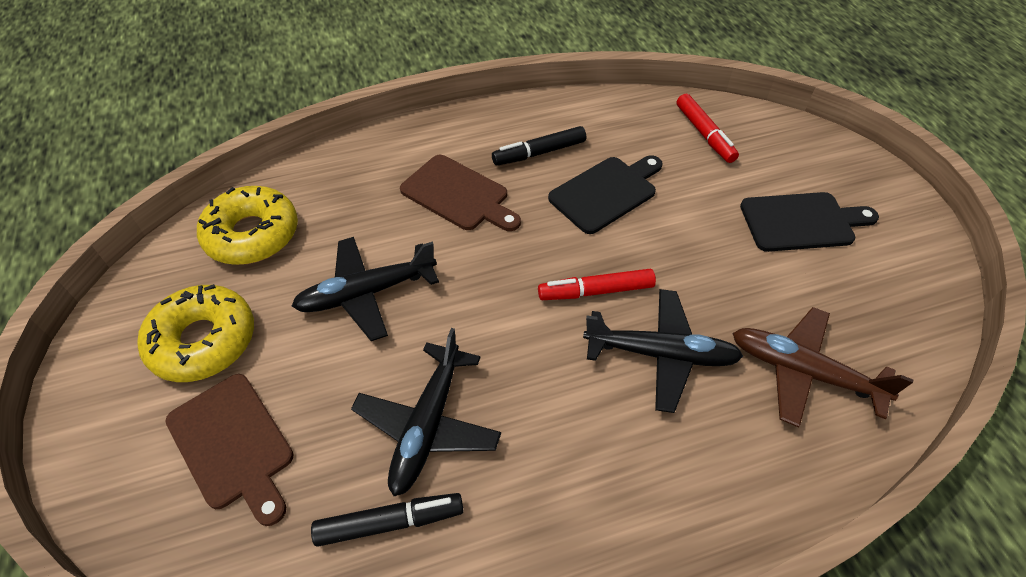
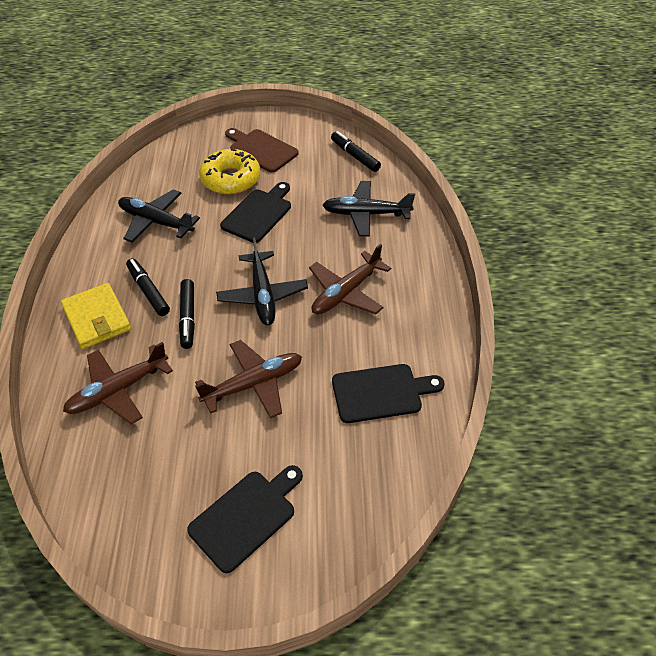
black cutting board: 2 -> 3
black marker: 2 -> 3
brown cutting board: 2 -> 1
brown plane: 1 -> 3
red marker: 2 -> 0
yellow donut: 2 -> 1
yellow wallet: 0 -> 1

